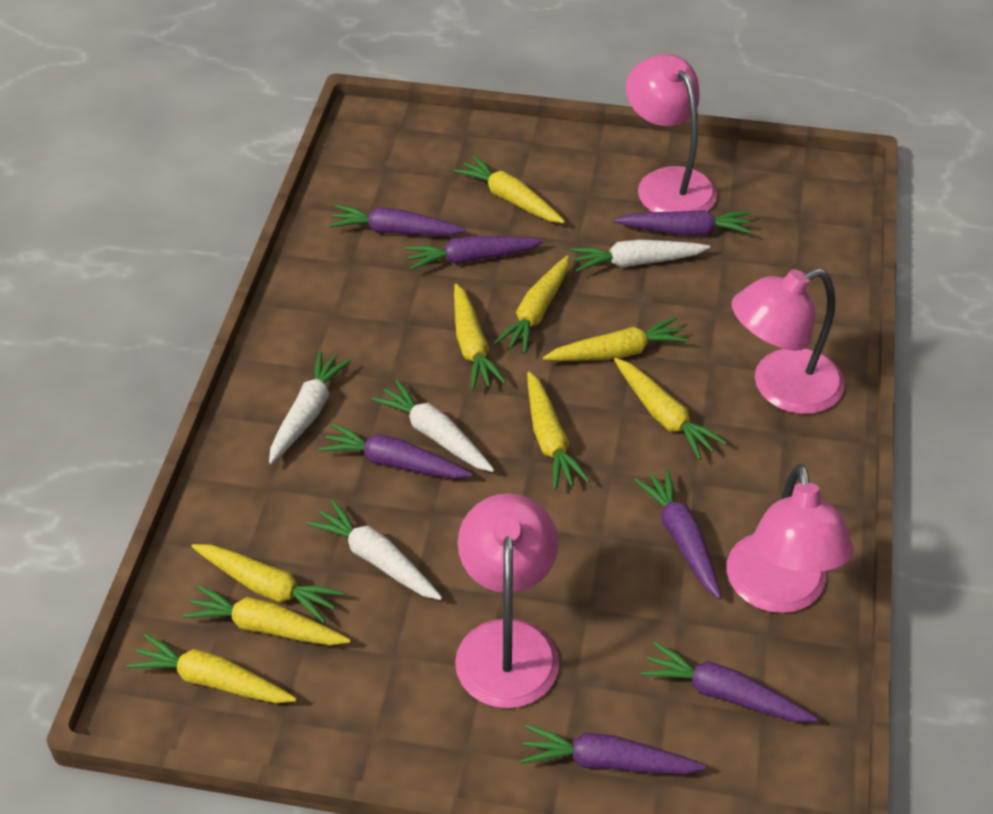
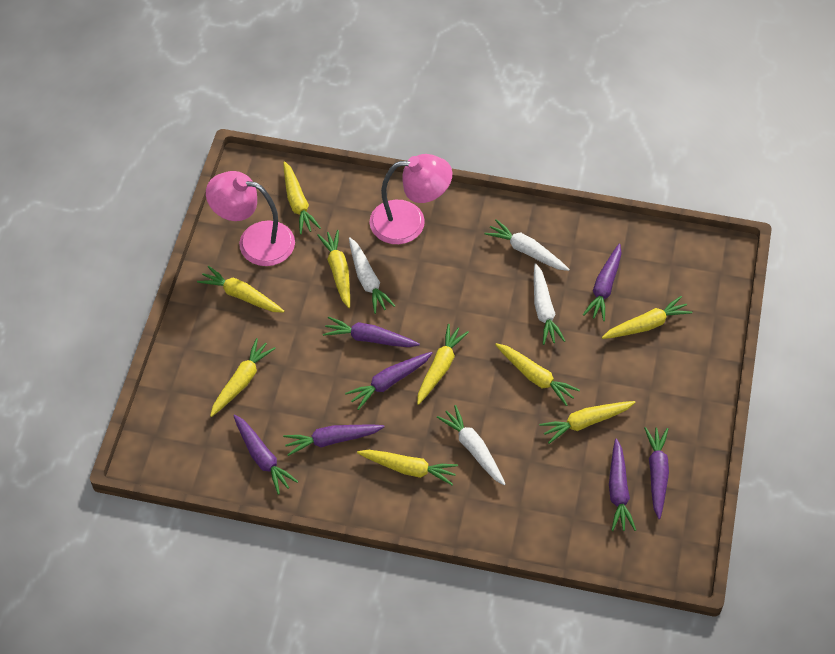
pink lamp: 4 -> 2

